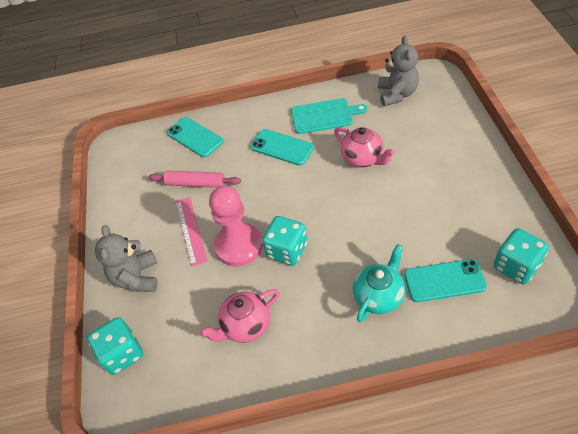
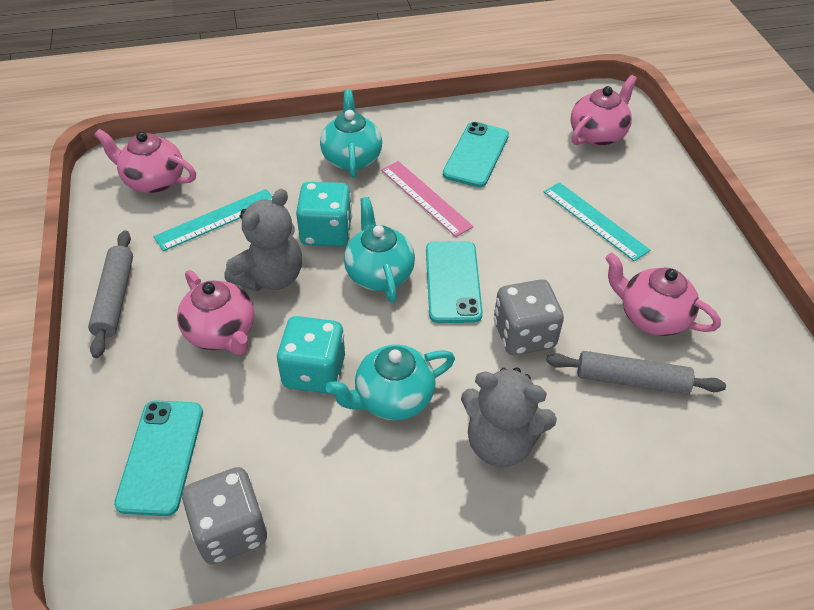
grey dice: 0 -> 2
grey rolling pin: 0 -> 2
pink pawn: 1 -> 0
pink rolling pin: 1 -> 0
pink teapot: 2 -> 4
turquoise cutting board: 1 -> 0
turquoise dice: 3 -> 2
turquoise ruler: 0 -> 2
turquoise teapot: 1 -> 3

